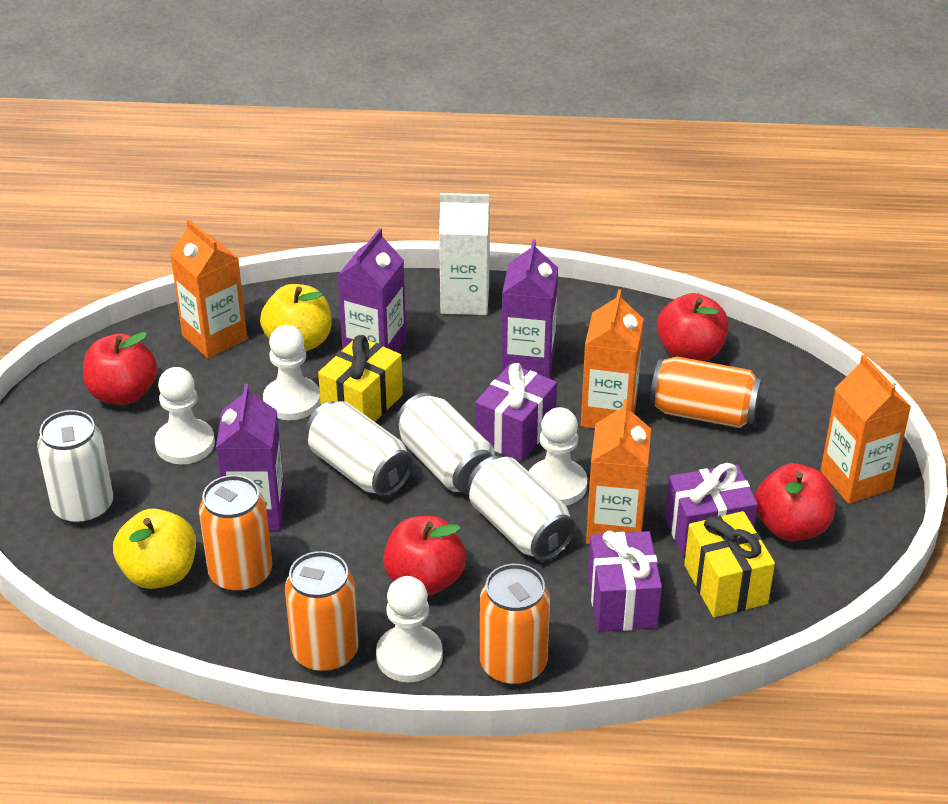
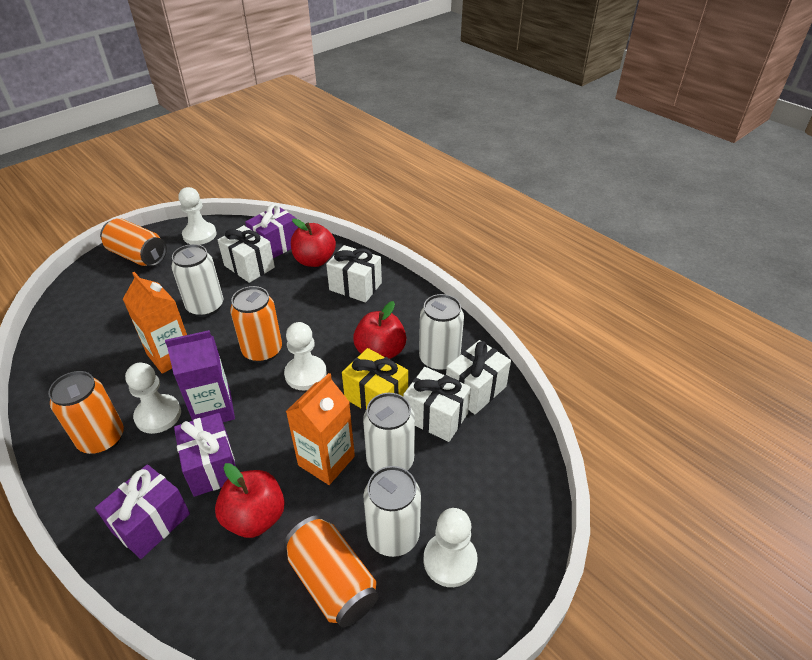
orange carton: 4 -> 2
purple carton: 3 -> 1
red apple: 4 -> 3
white carton: 1 -> 0
white gift: 0 -> 4
yellow apple: 2 -> 0
yellow gift: 2 -> 1

